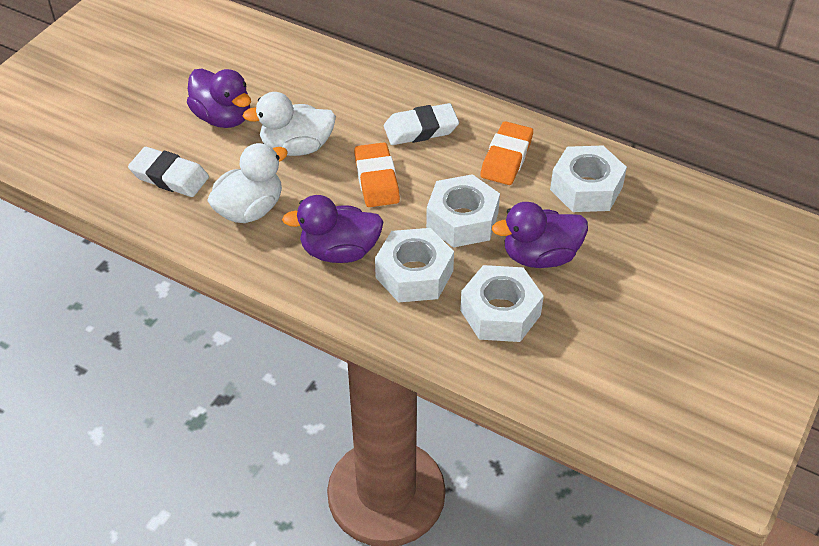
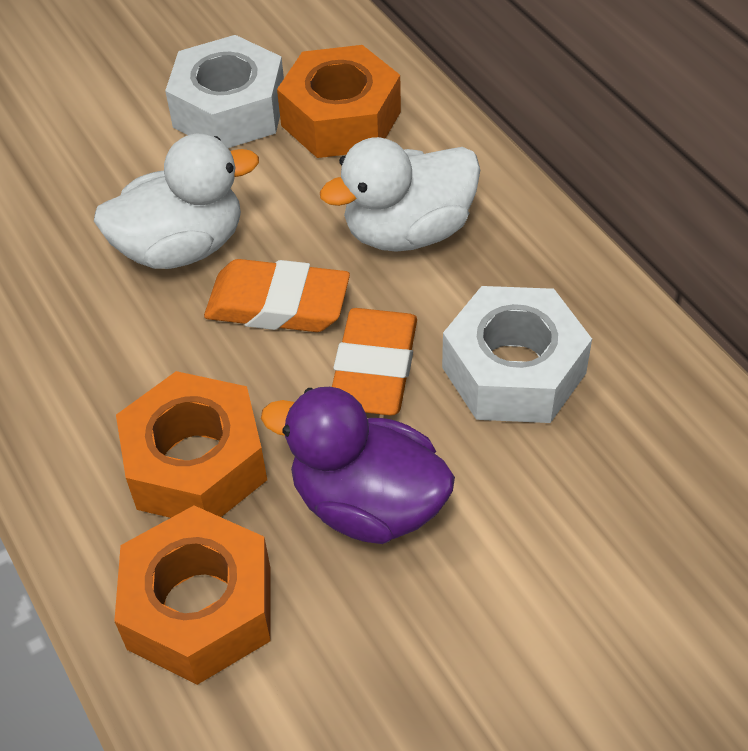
orange nut: 0 -> 3
purple duck: 3 -> 1
white eraser: 2 -> 0
white nut: 4 -> 2

